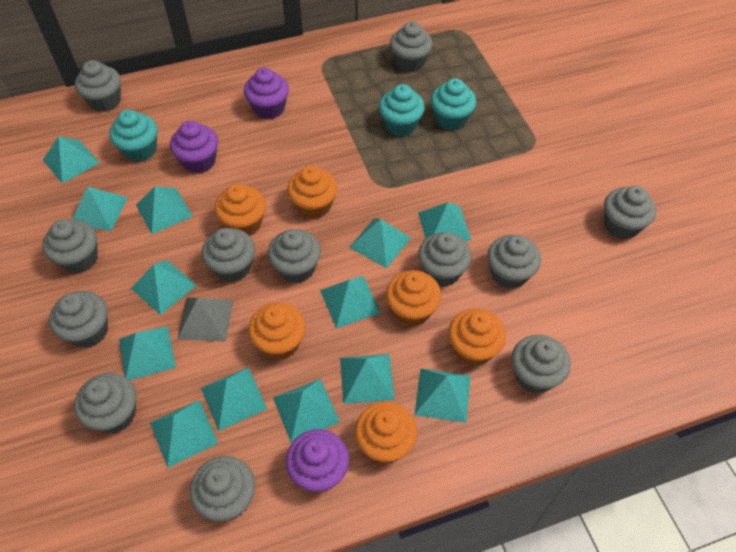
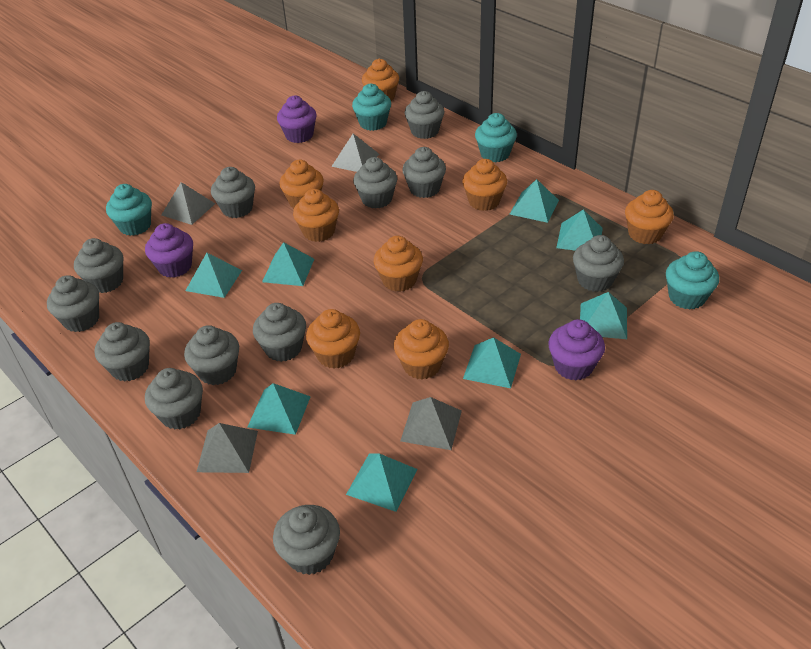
grey pyramid: 1 -> 4
orange cupcake: 6 -> 8
turquoise cupcake: 3 -> 4
turquoise pyramid: 13 -> 8

